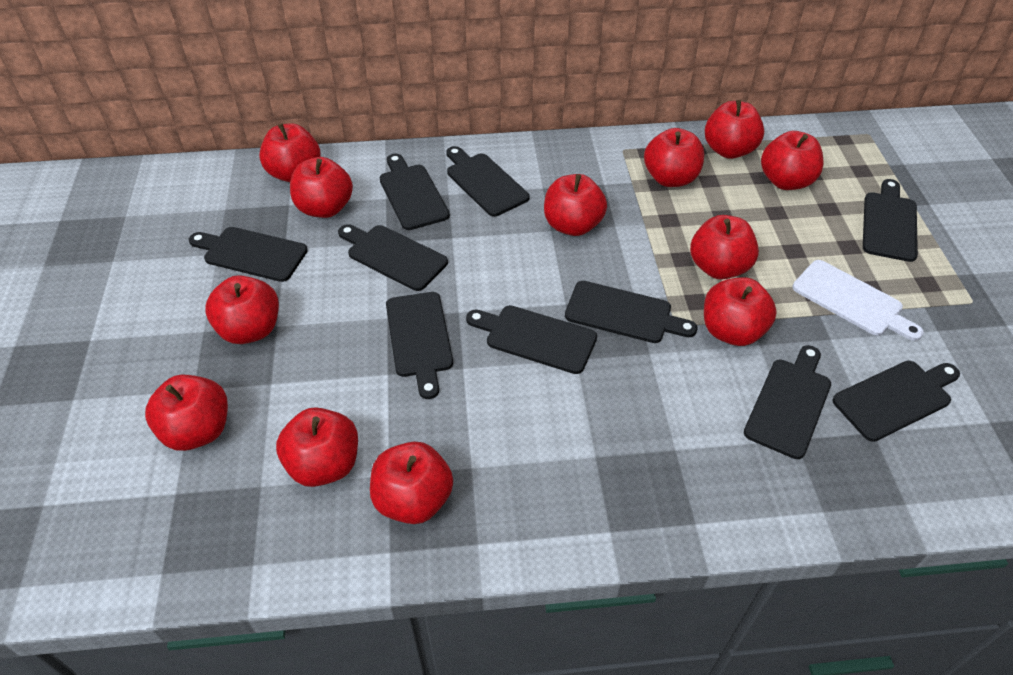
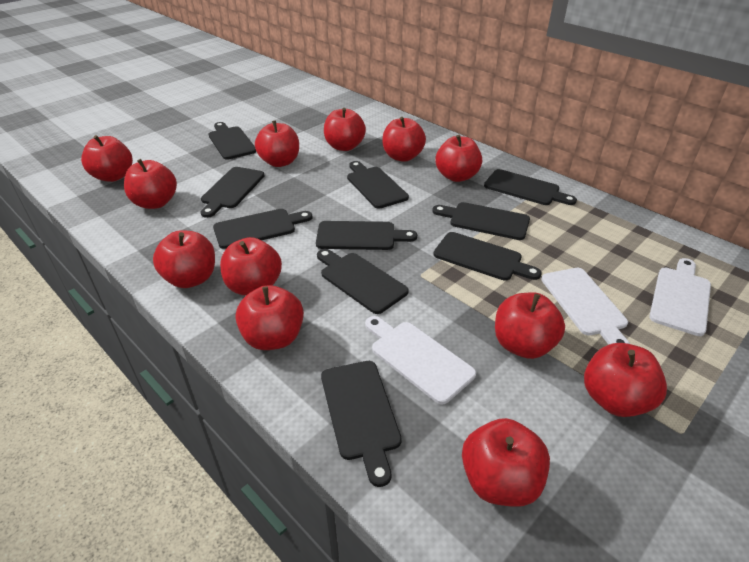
white cutting board: 1 -> 3

